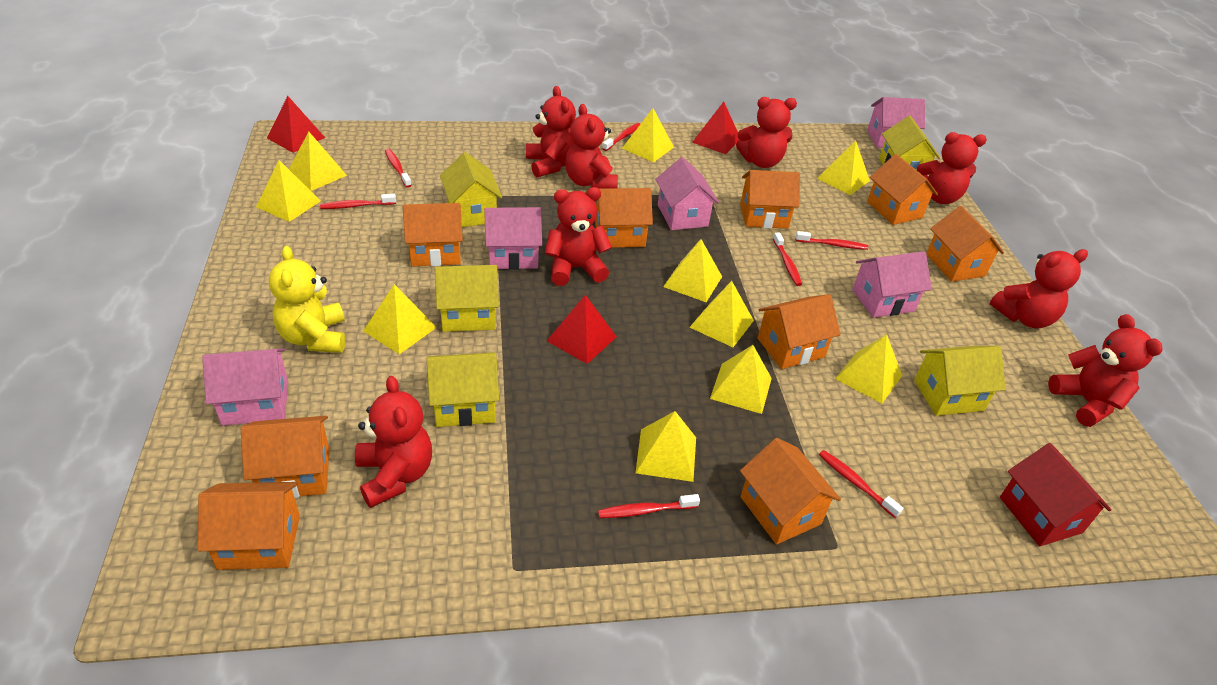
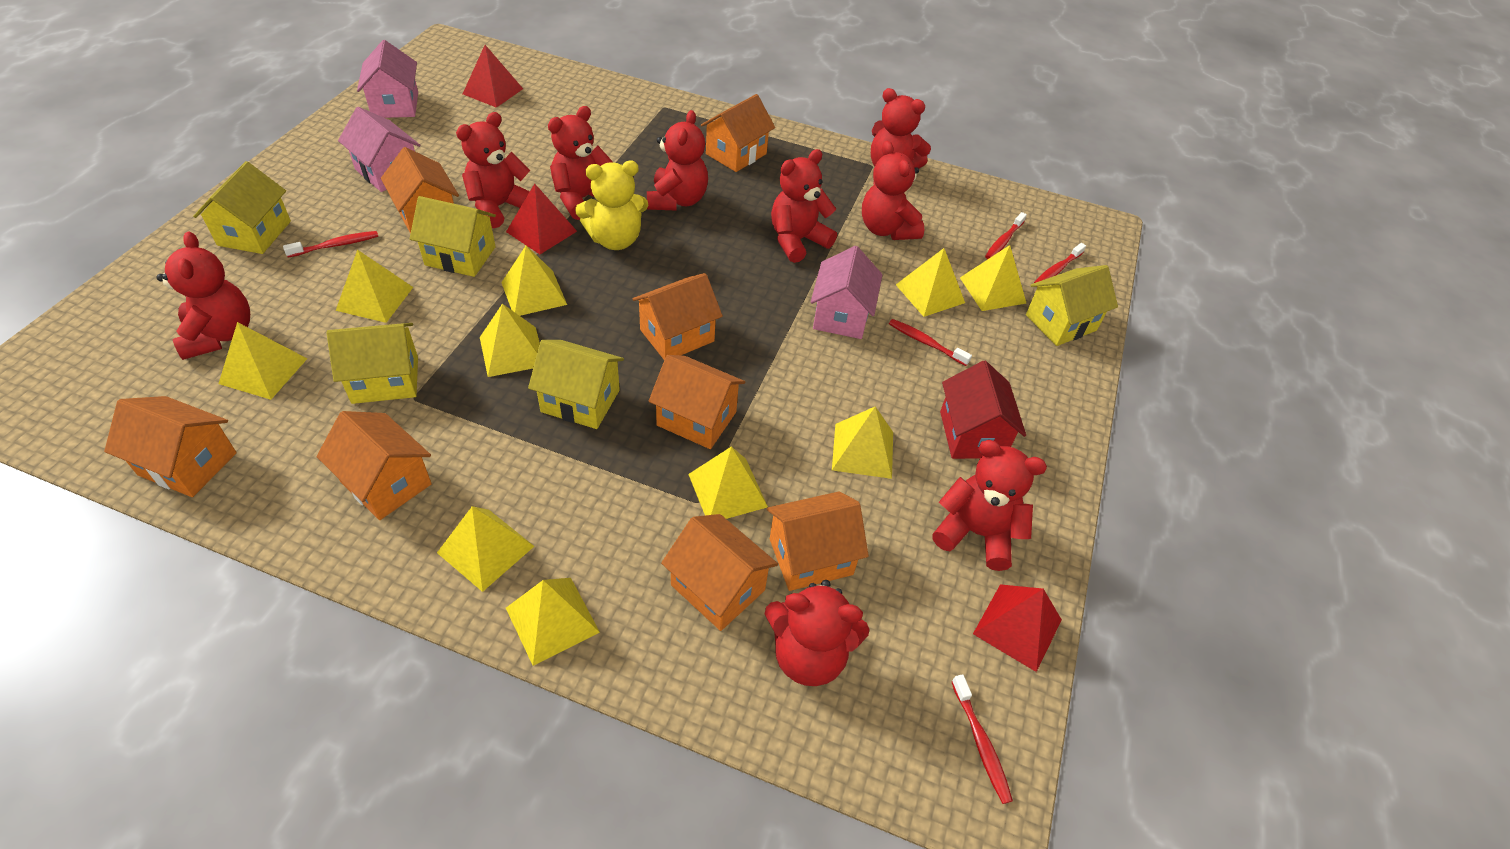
orange house: 9 -> 8
pink house: 5 -> 3
red teddy bear: 8 -> 9
red toothbrush: 7 -> 5

